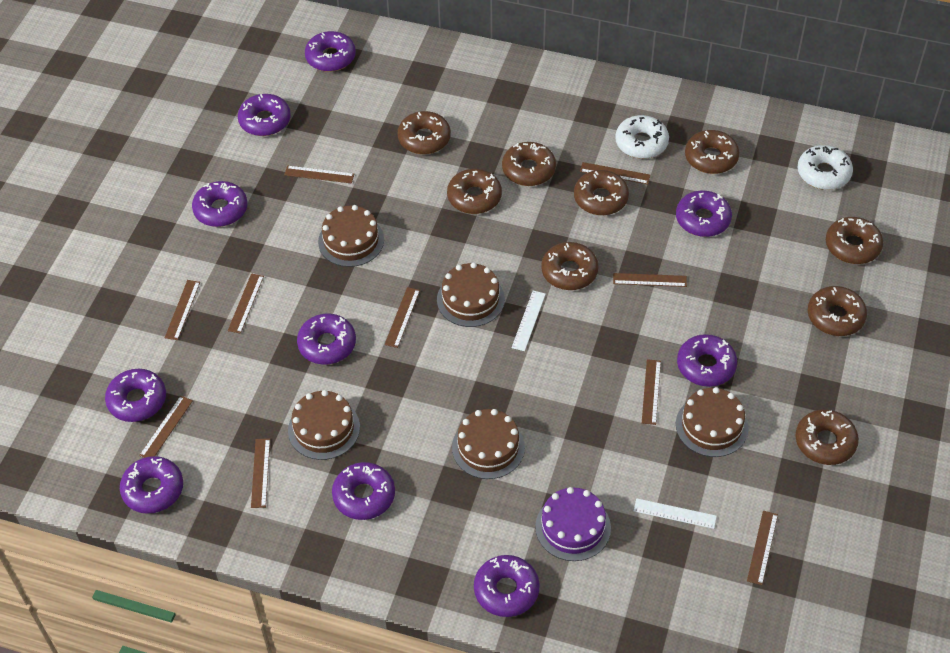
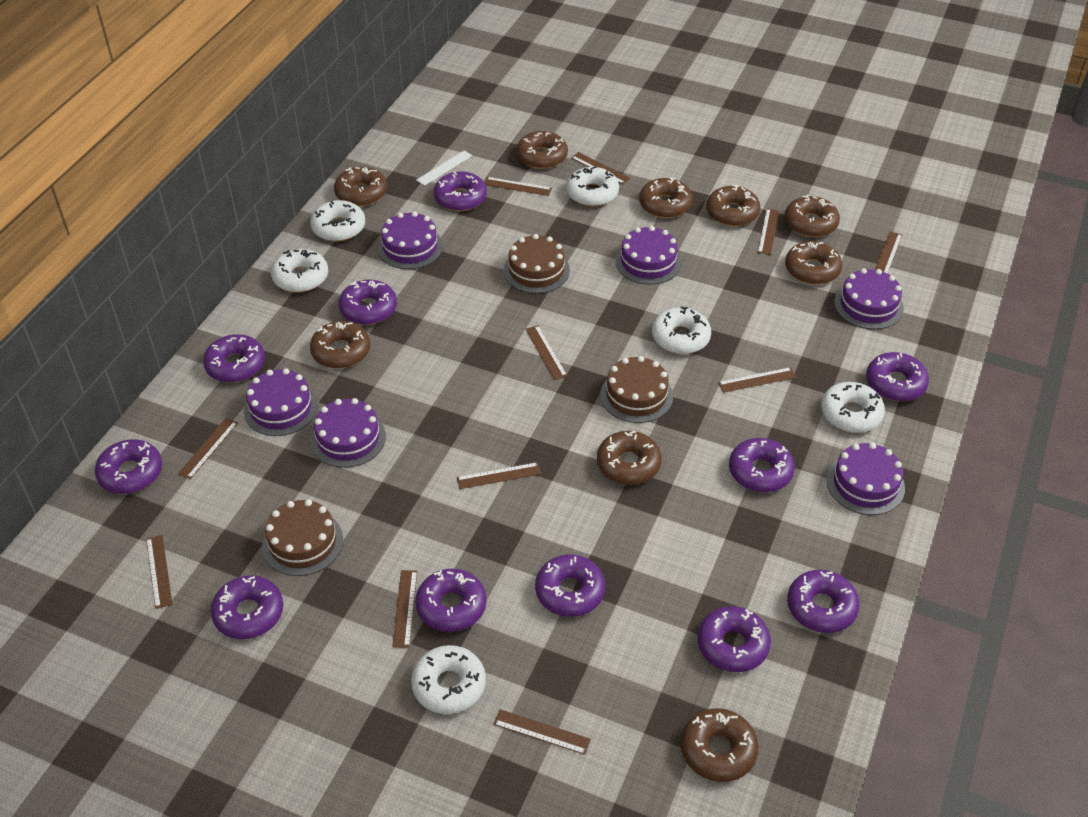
brown cake: 5 -> 3
brown ruler: 10 -> 11
purple cake: 1 -> 6
purple donut: 10 -> 11
white donut: 2 -> 6
white ruler: 2 -> 1

